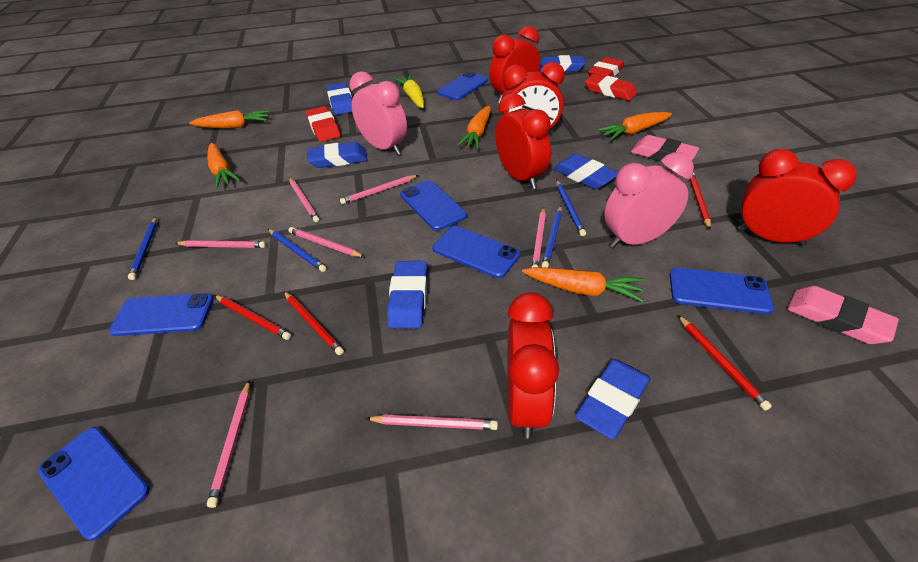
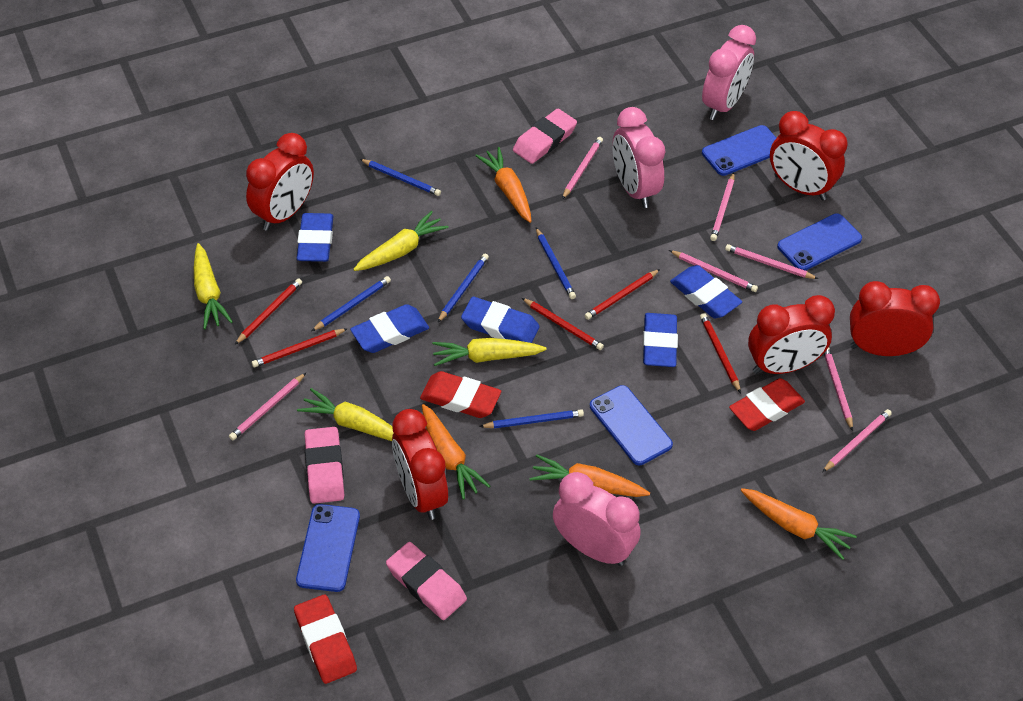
blue eraser: 6 -> 5
blue pencil: 4 -> 5
blue phone: 6 -> 4
orange carrot: 5 -> 4
pink clock: 2 -> 3
pink eraser: 2 -> 3
red pencil: 4 -> 5
yellow carrot: 1 -> 4

